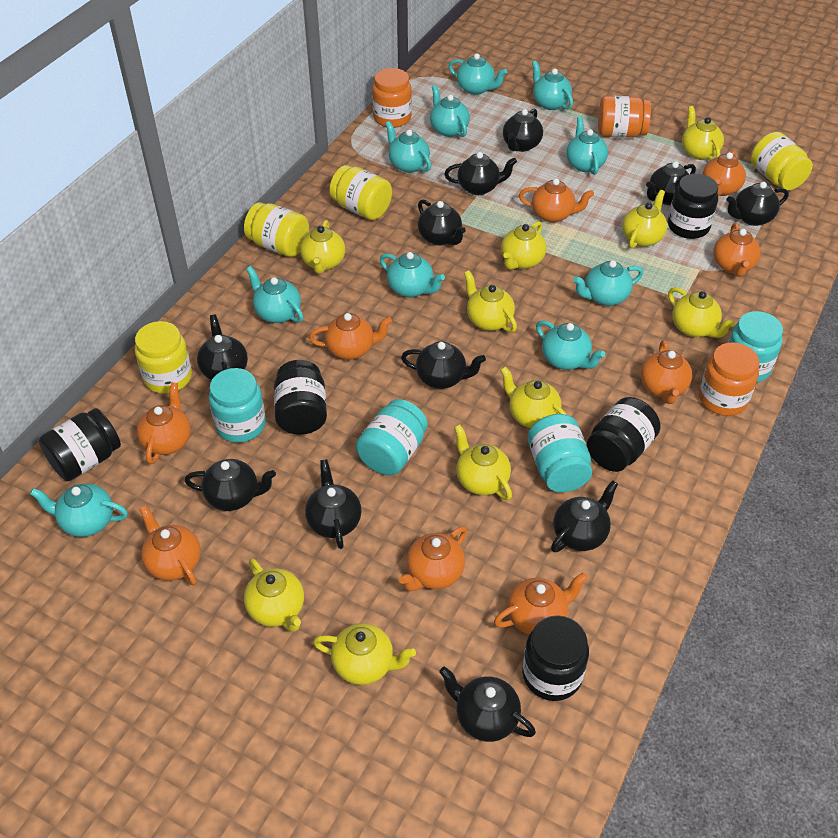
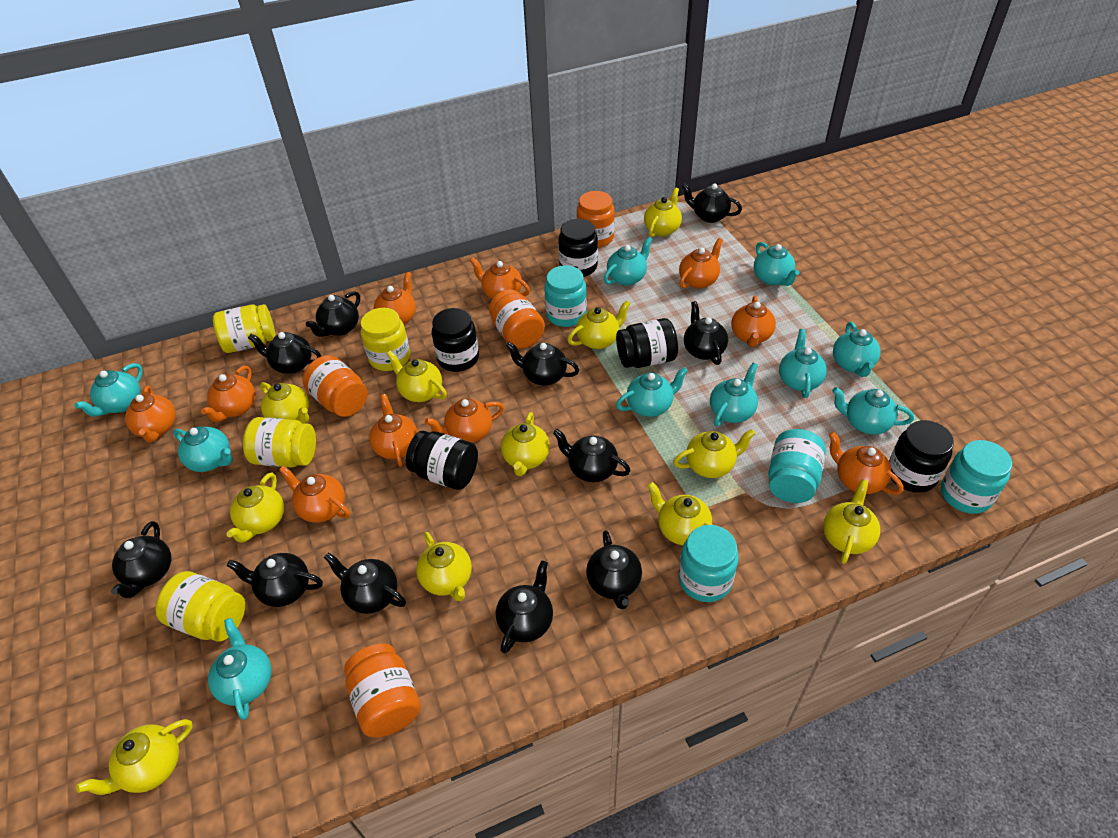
orange jar: 3 -> 4
orange teapot: 9 -> 10
yellow teapot: 10 -> 11

